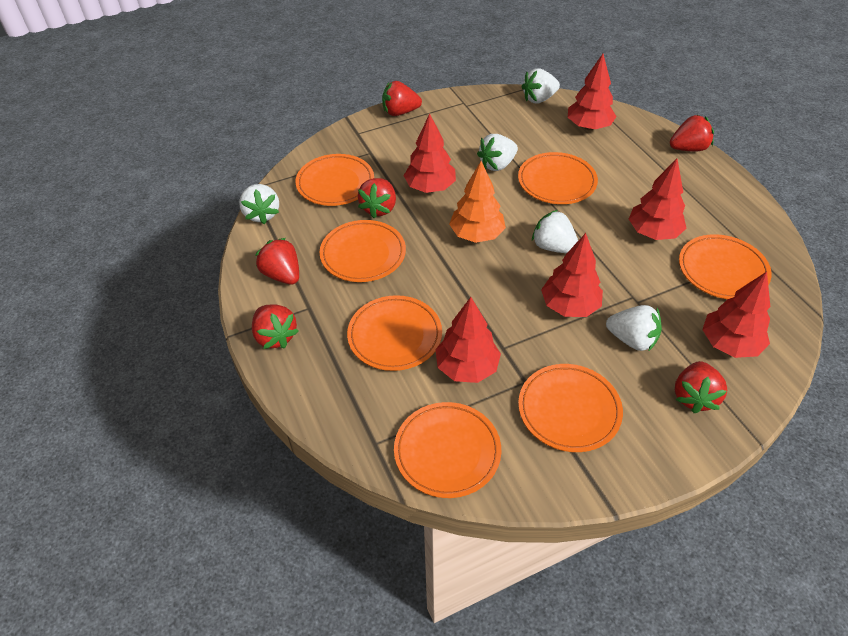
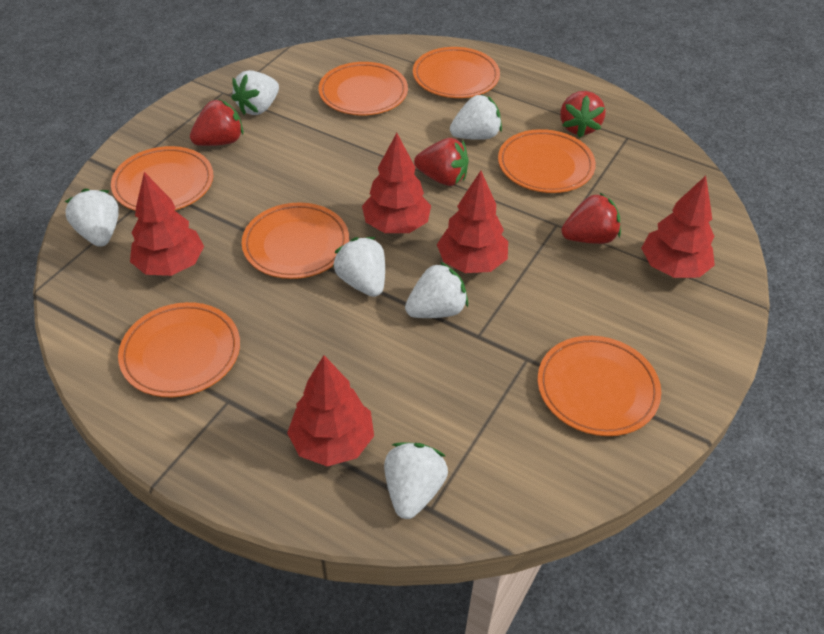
orange tree: 1 -> 0
red strawberry: 6 -> 4
red tree: 6 -> 5
white strawberry: 5 -> 6

